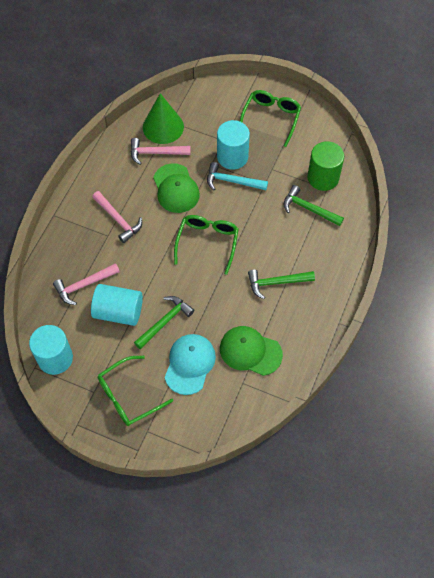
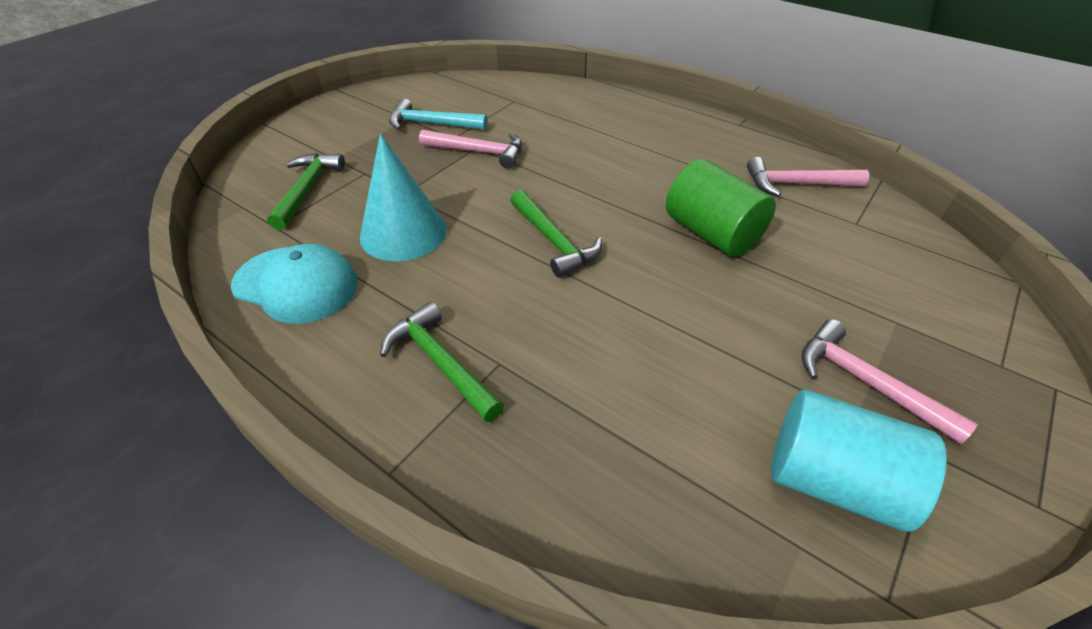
green cap: 2 -> 0
green cone: 1 -> 0
green glasses: 3 -> 0
turquoise cone: 0 -> 1
turquoise cylinder: 3 -> 1

